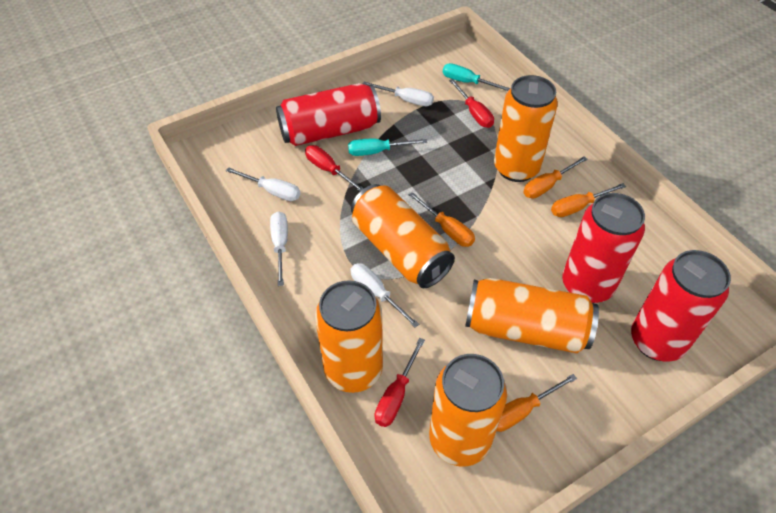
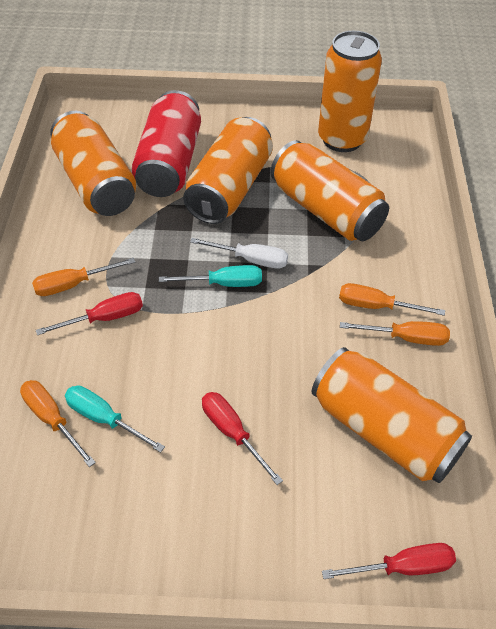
red can: 3 -> 1
white screwdriver: 4 -> 1

